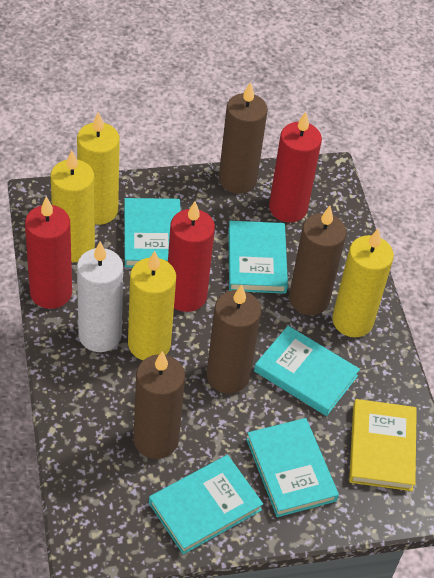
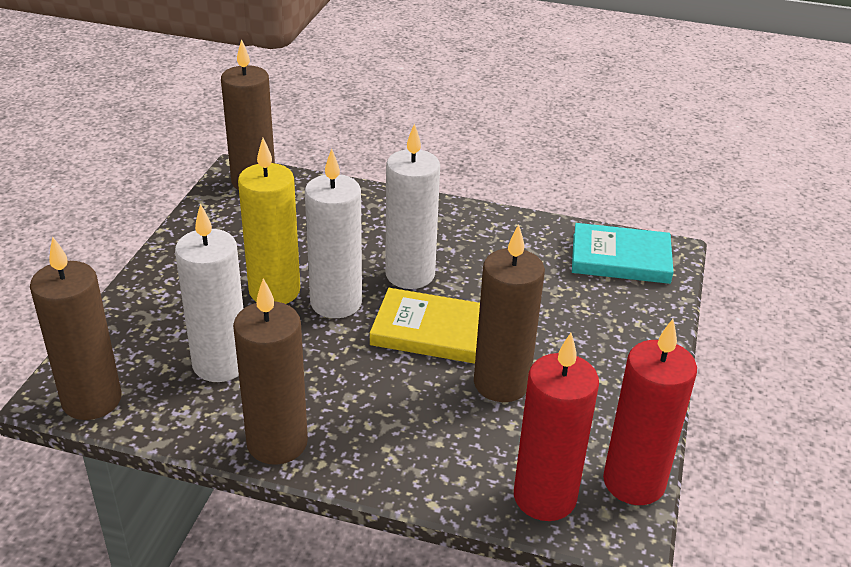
red candle: 3 -> 2
turquoise book: 5 -> 1
white candle: 1 -> 3
yellow candle: 4 -> 1

